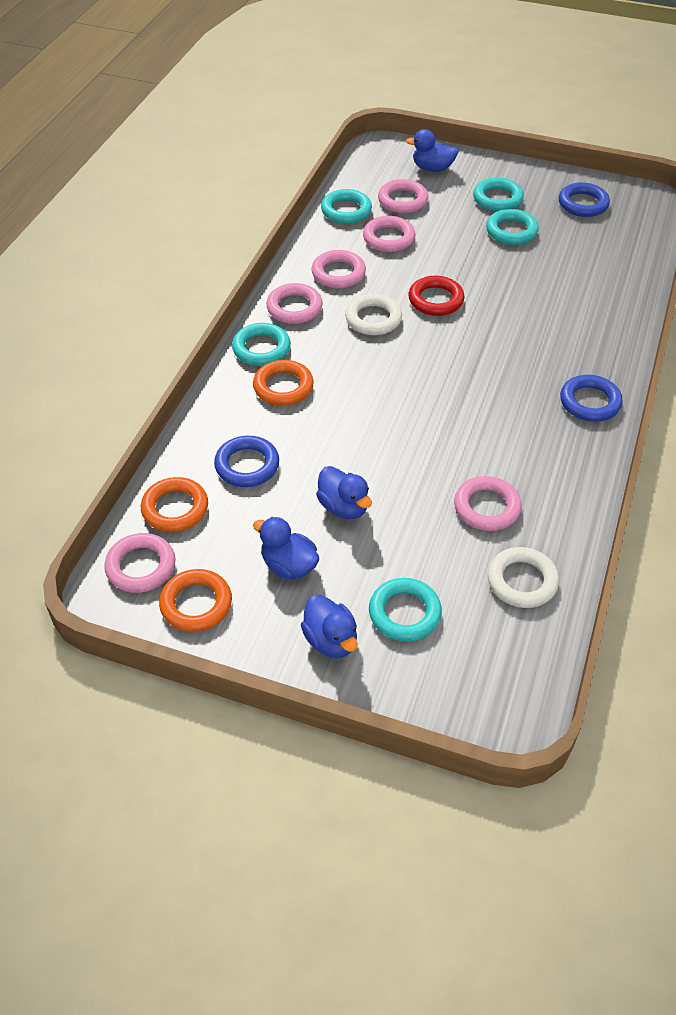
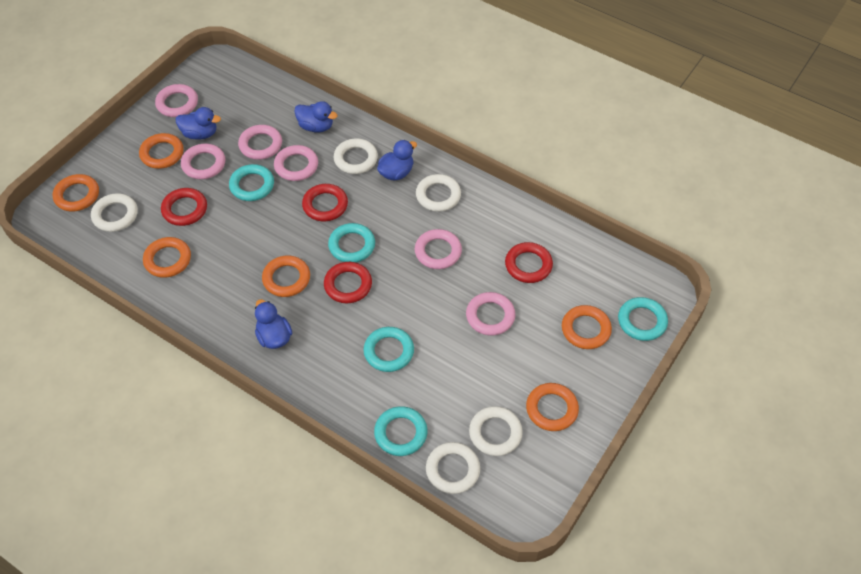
blue ring: 3 -> 0
orange ring: 3 -> 6
red ring: 1 -> 4
white ring: 2 -> 5

